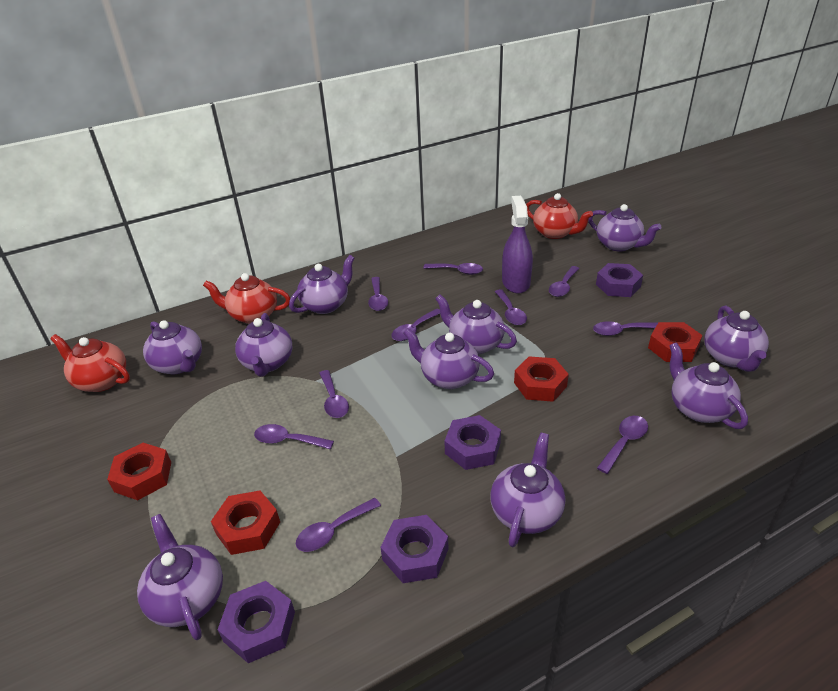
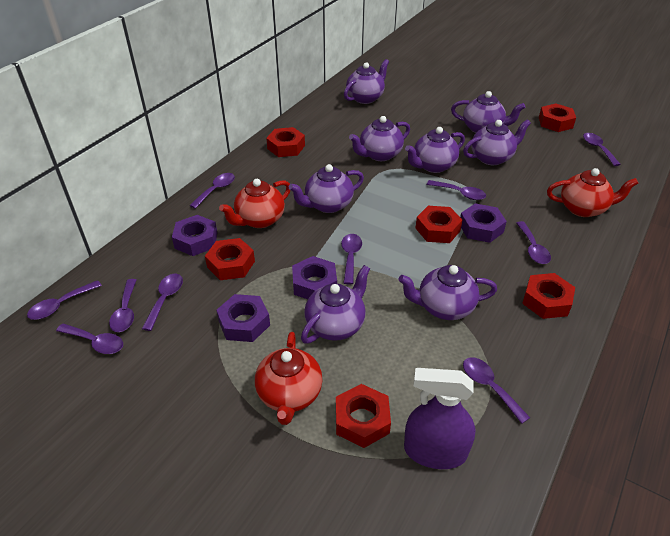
purple teapot: 10 -> 8
red nut: 4 -> 6

